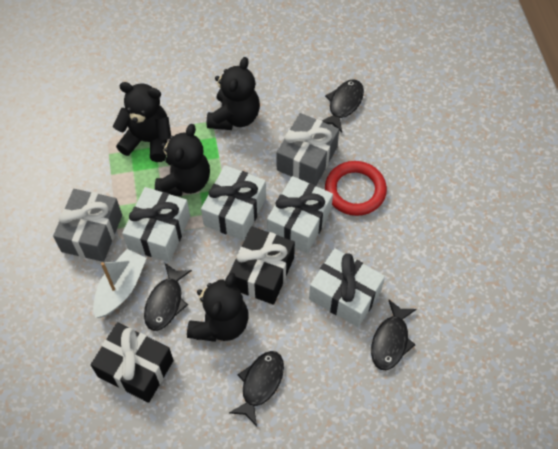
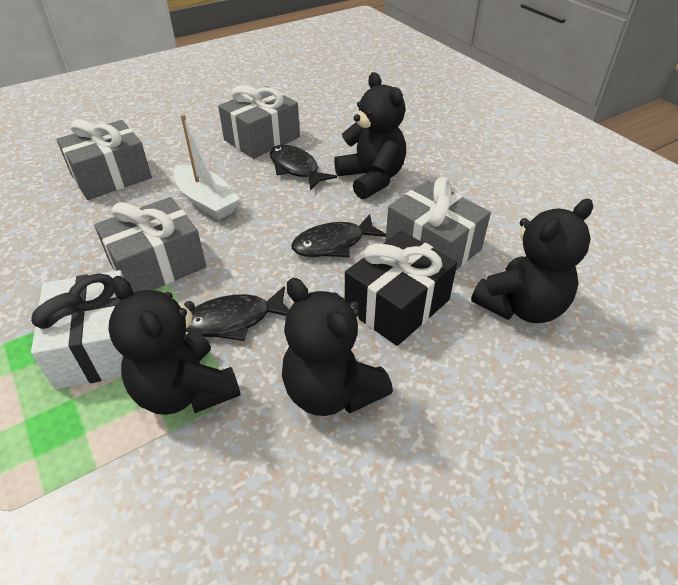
black fish: 4 -> 3
black gift: 2 -> 1
grey gift: 2 -> 4
red ring: 1 -> 0
white gift: 4 -> 1

